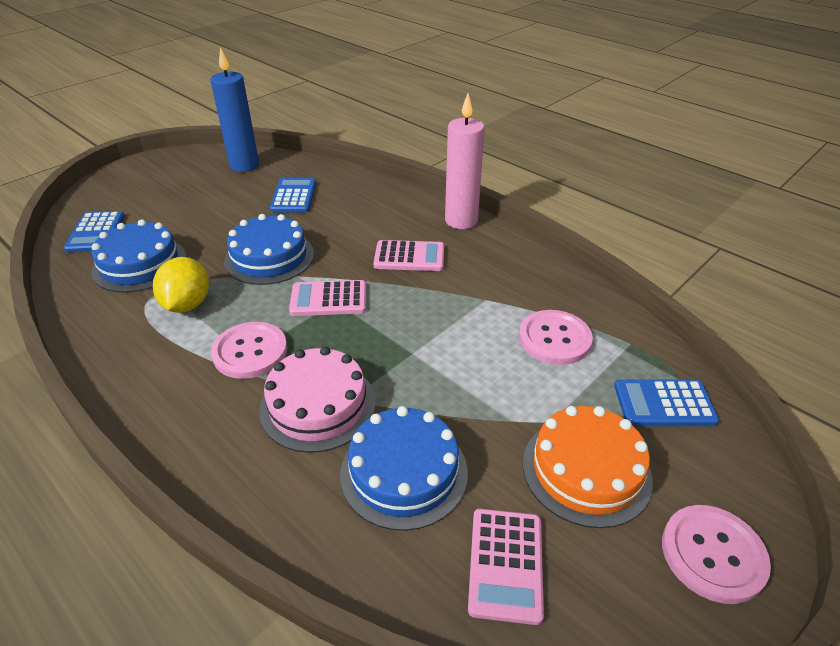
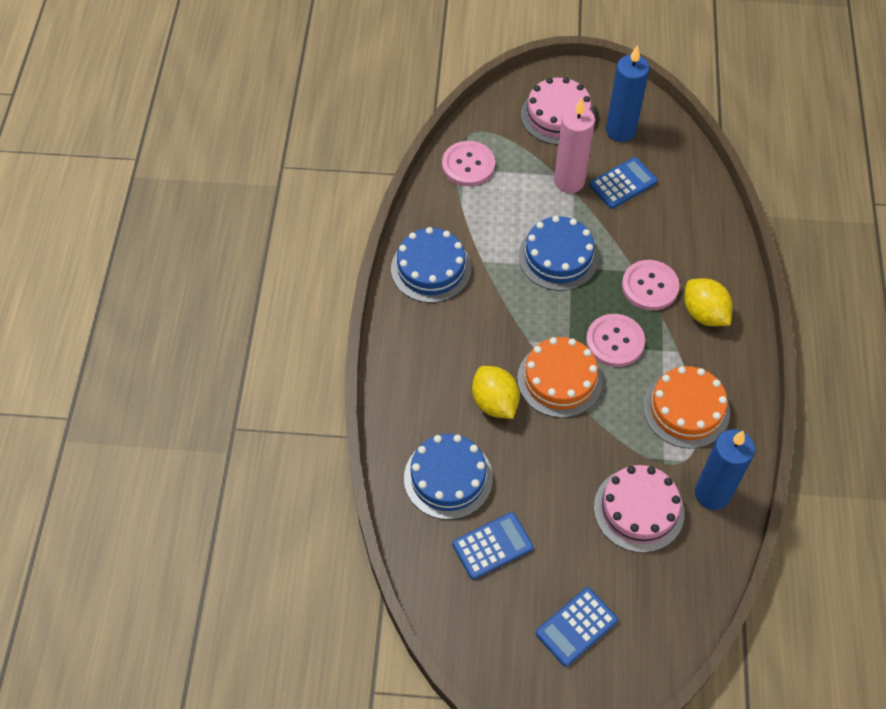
blue candle: 1 -> 2
orange cake: 1 -> 2
pink cake: 1 -> 2
pink calculator: 3 -> 0
yellow lemon: 1 -> 2

